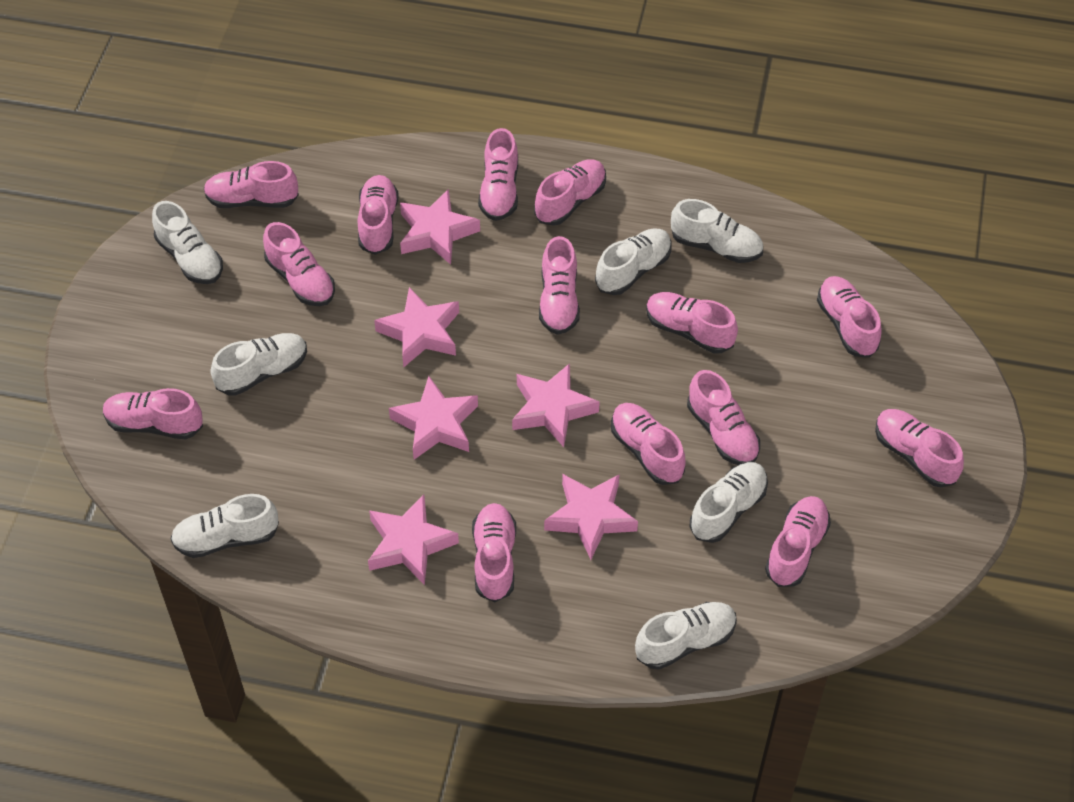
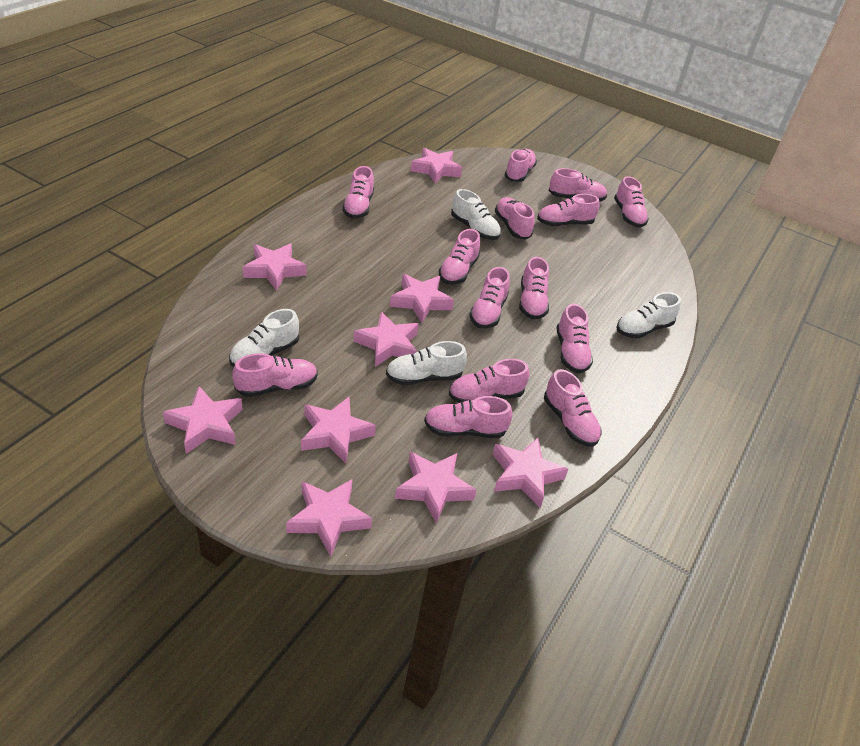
pink star: 6 -> 9
white shoe: 7 -> 4

